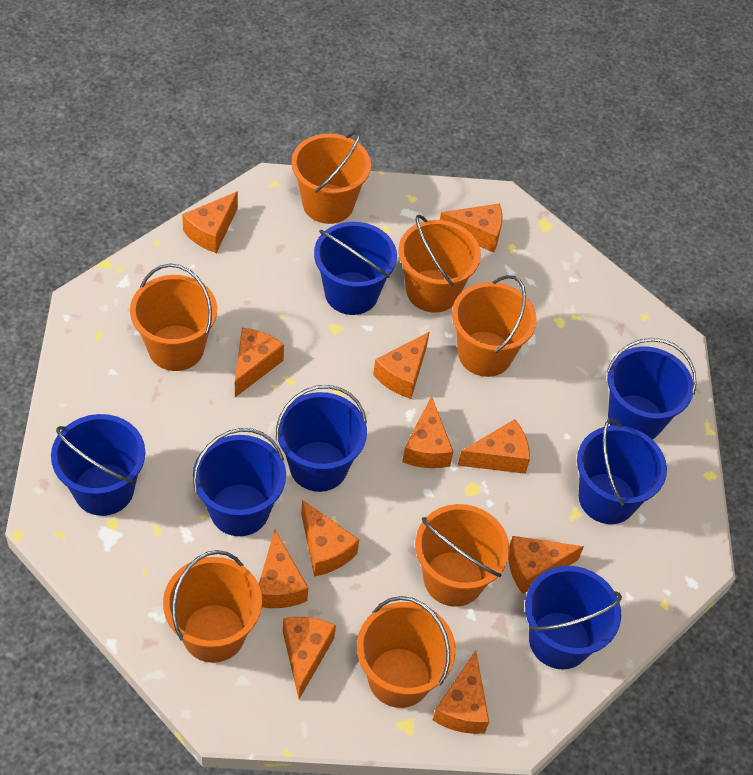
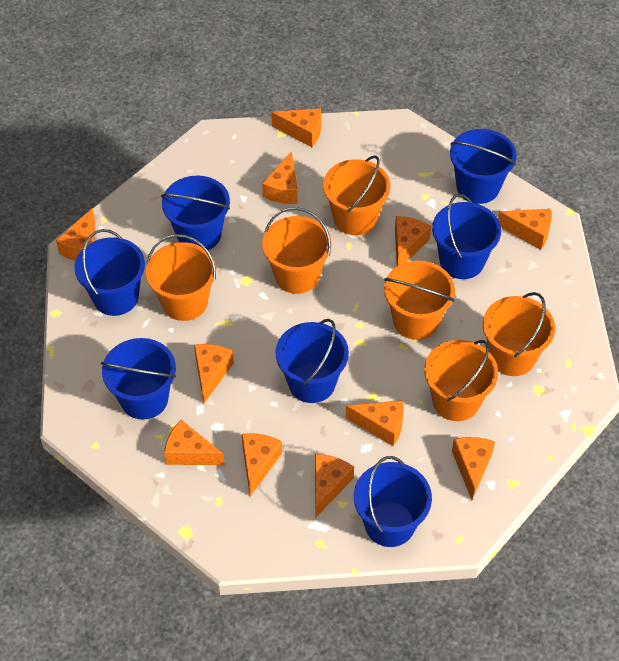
orange bucket: 7 -> 6

